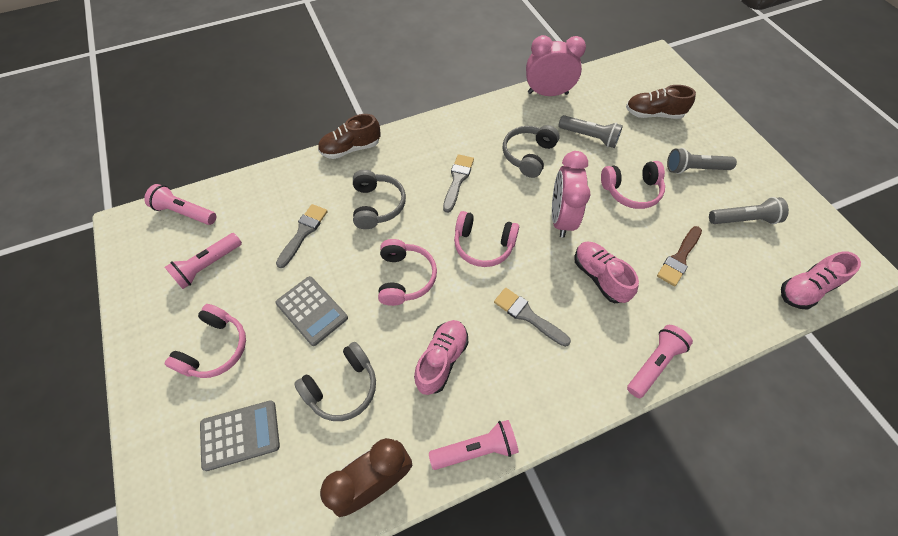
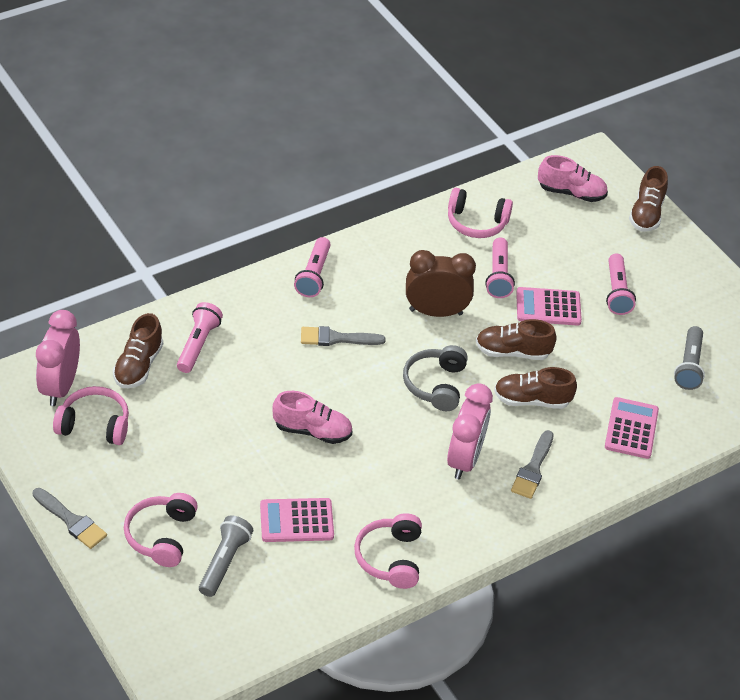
brown brush: 1 -> 0
brown shoe: 2 -> 4
grey calculator: 2 -> 0
grey flashlight: 3 -> 2
grey headphones: 3 -> 1
pink calculator: 0 -> 3
pink shoe: 3 -> 2

